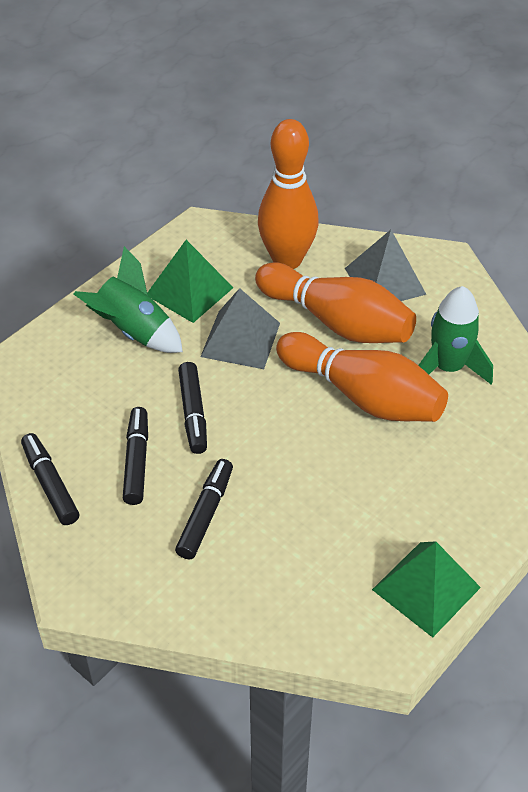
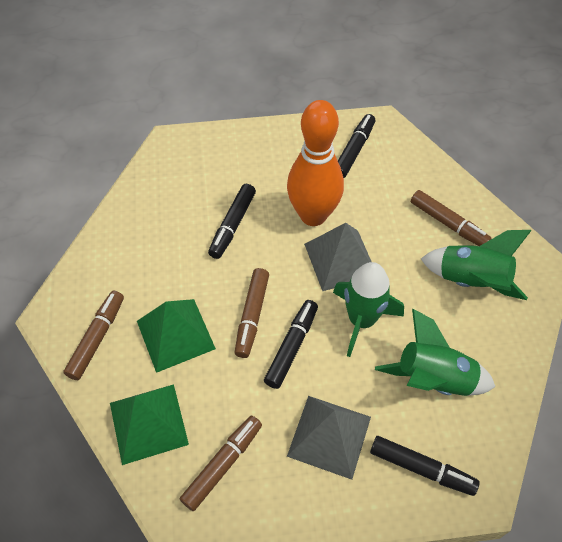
brown marker: 0 -> 4
green rocket: 2 -> 3
orange bowling pin: 3 -> 1

